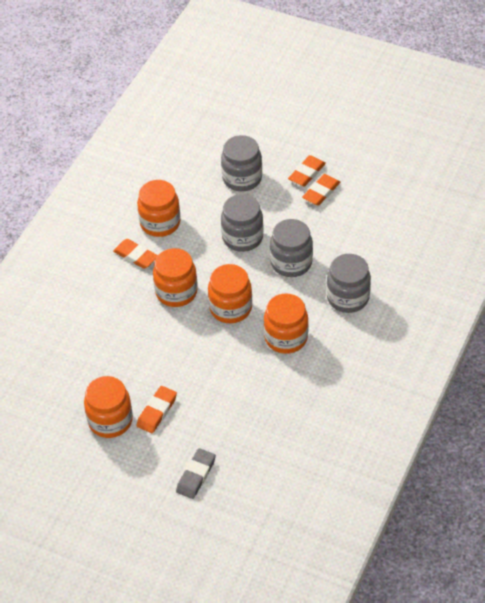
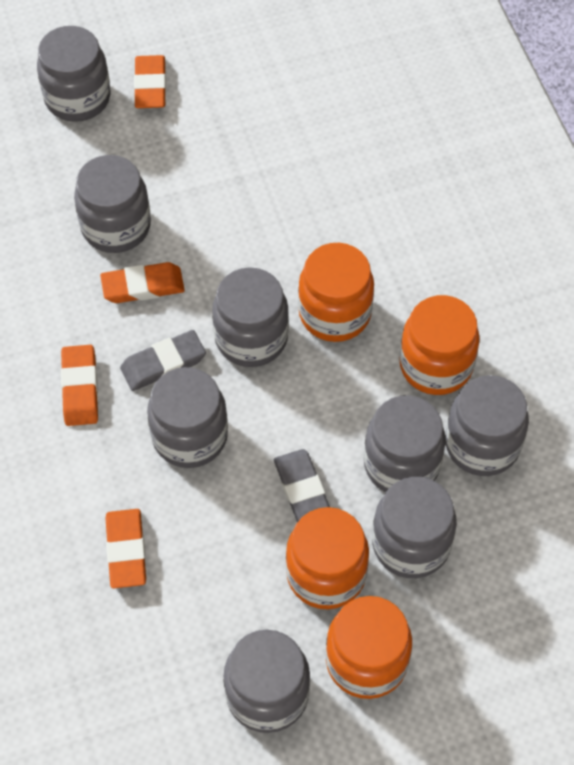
grey eraser: 1 -> 2
grey jar: 4 -> 8
orange jar: 5 -> 4

